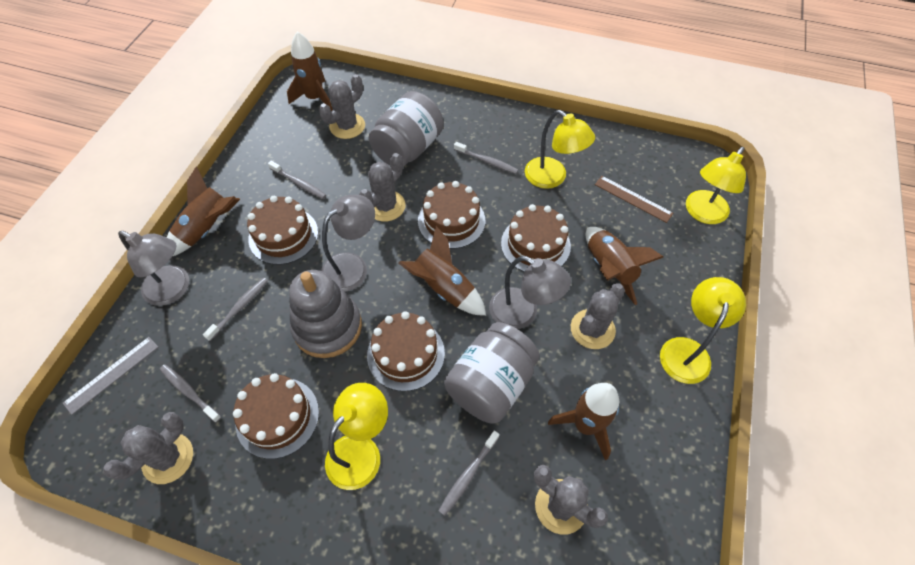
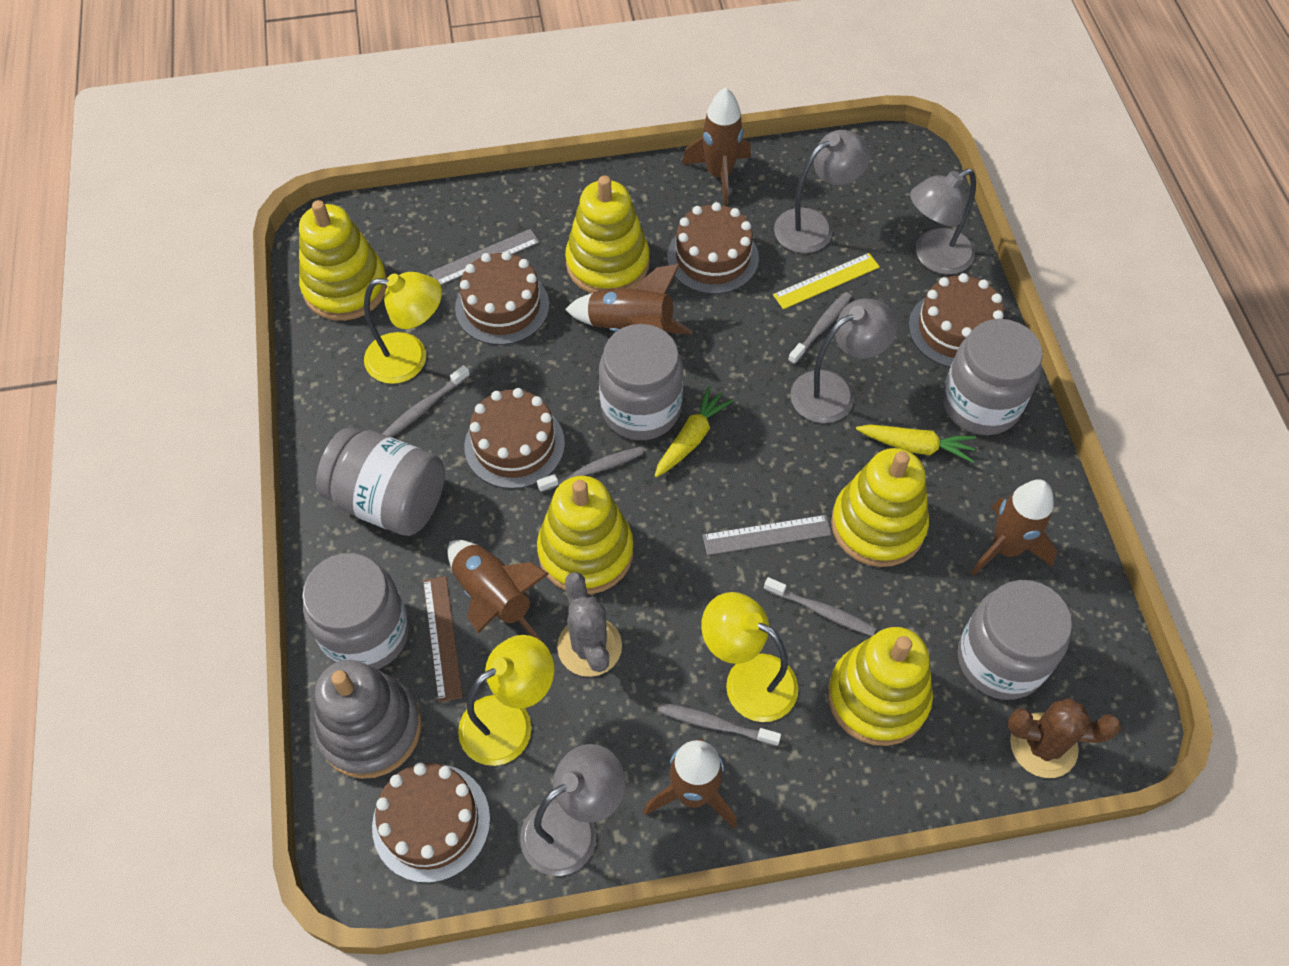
brown cactus: 0 -> 1
grey cactus: 5 -> 1
grey jar: 2 -> 5
grey lamp: 3 -> 4
grey ruler: 1 -> 2
yellow carrot: 0 -> 2
yellow lamp: 4 -> 3
yellow ruler: 0 -> 1
yellow stacking toy: 0 -> 5

